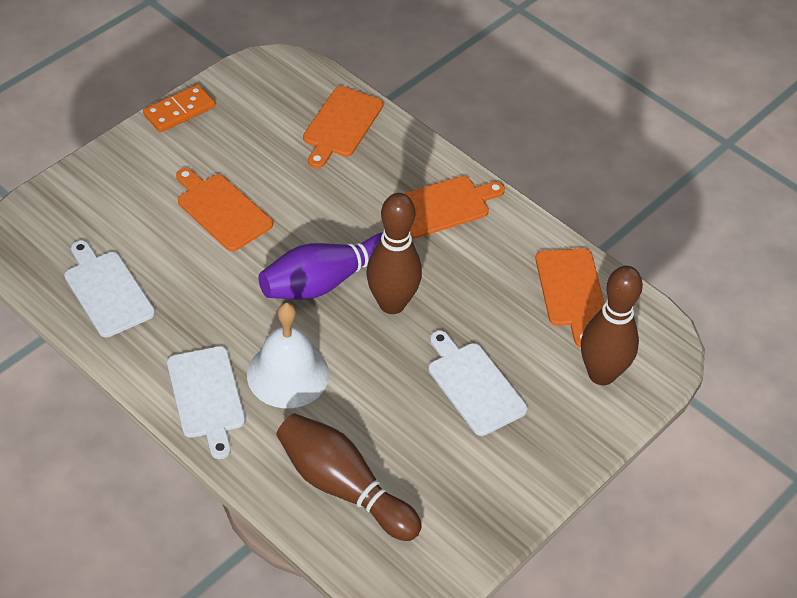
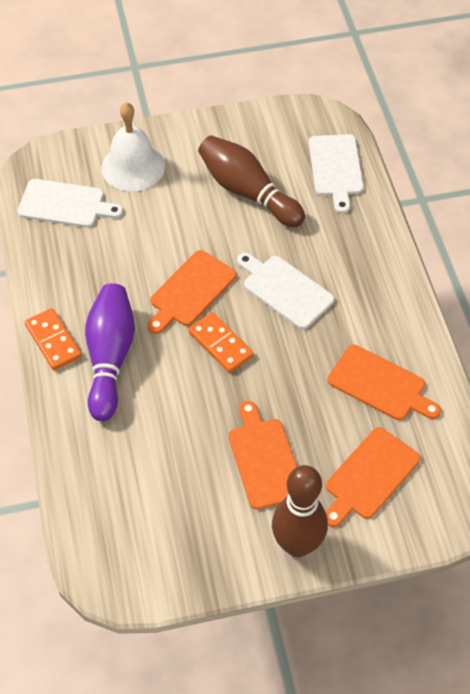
brown bowling pin: 3 -> 2
orange domino: 1 -> 2

